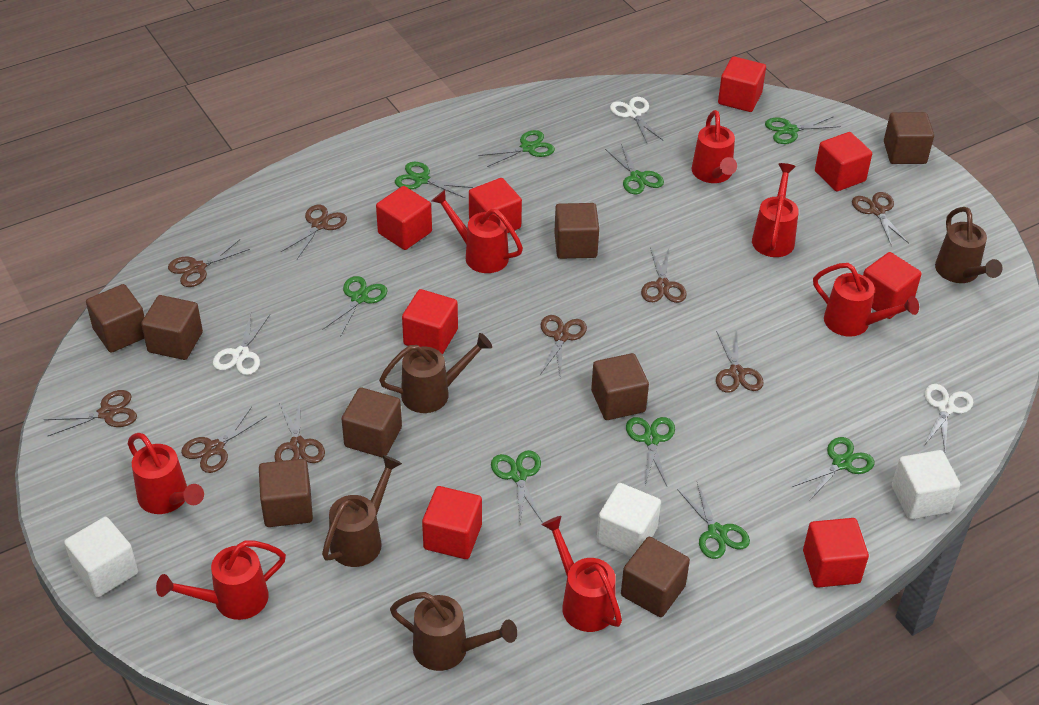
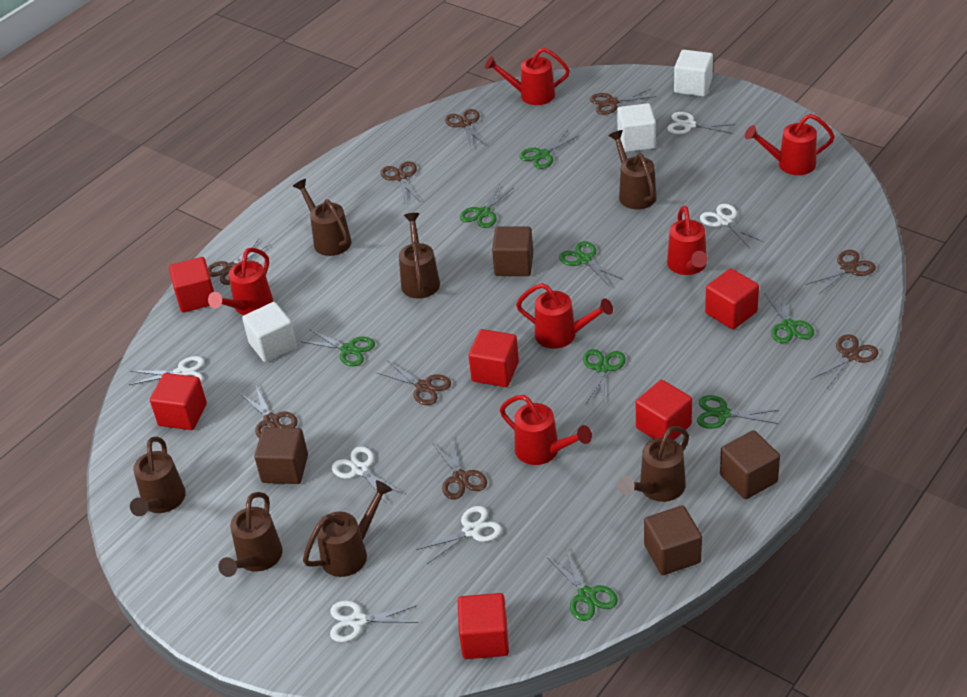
brown cube: 8 -> 4
brown watering can: 4 -> 7
green scissors: 9 -> 8
red cube: 8 -> 6
red watering can: 7 -> 6
white scissors: 3 -> 6

